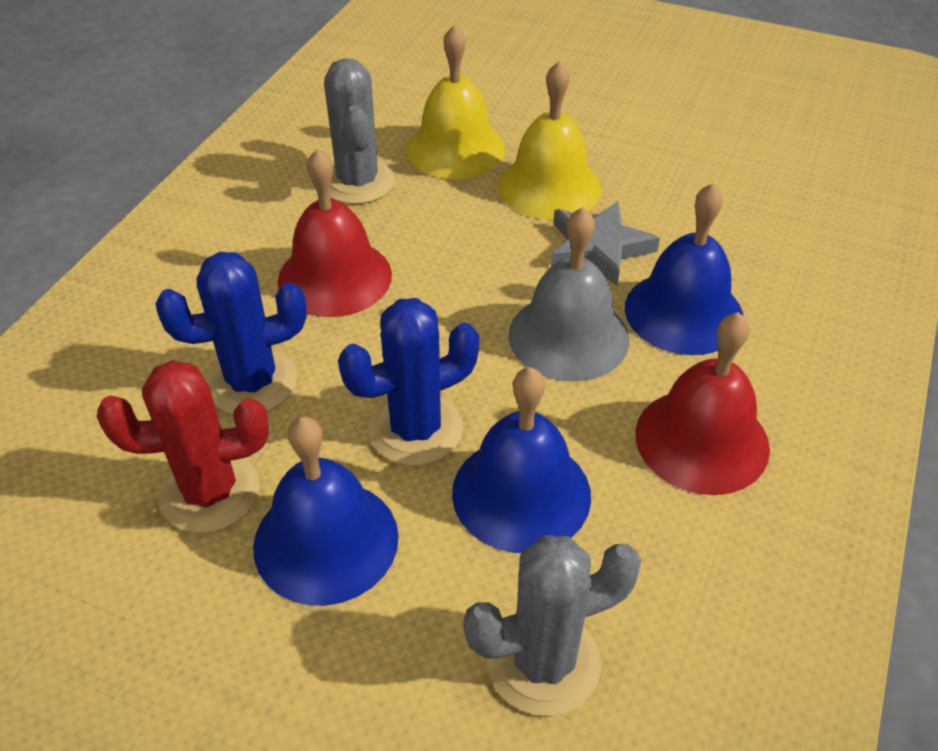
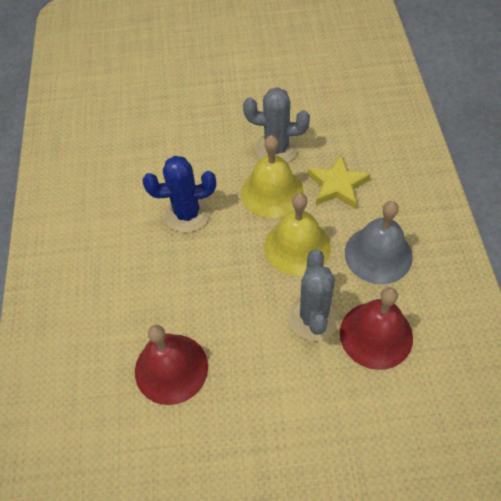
blue bell: 3 -> 0
blue cactus: 2 -> 1
grey star: 1 -> 0
red cactus: 1 -> 0
yellow star: 0 -> 1

